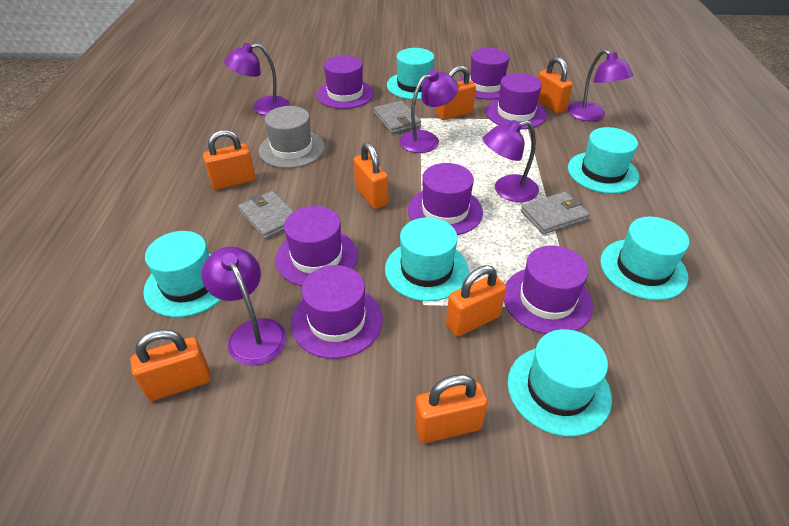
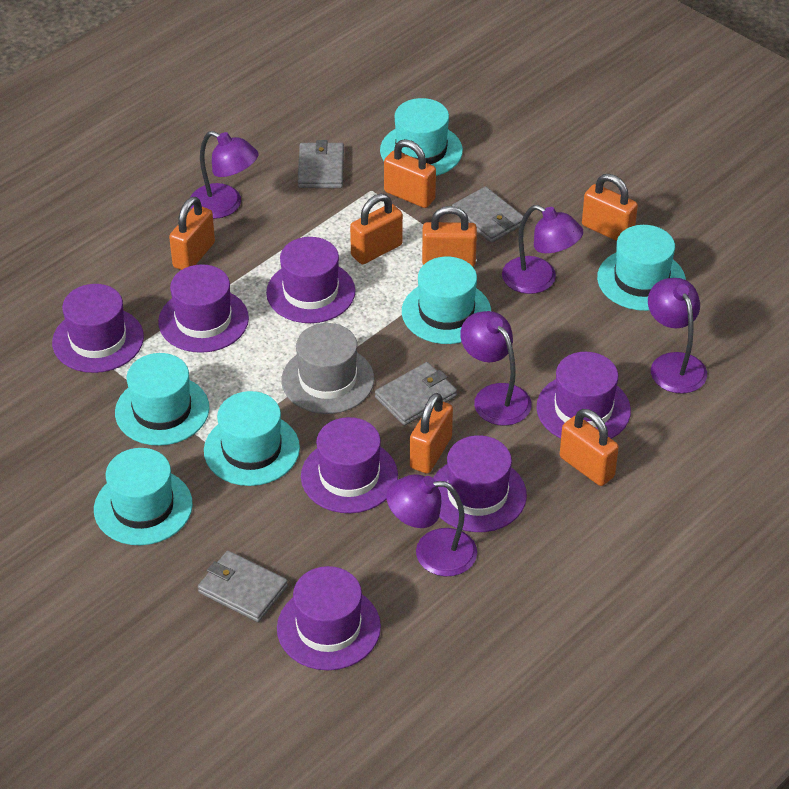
grey wallet: 3 -> 4

